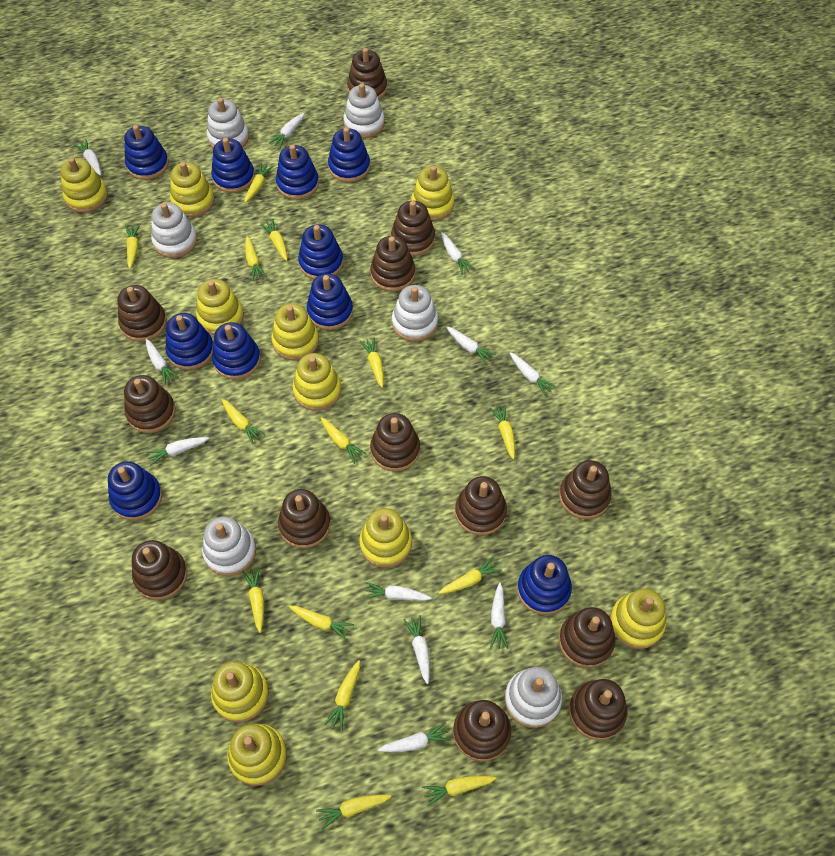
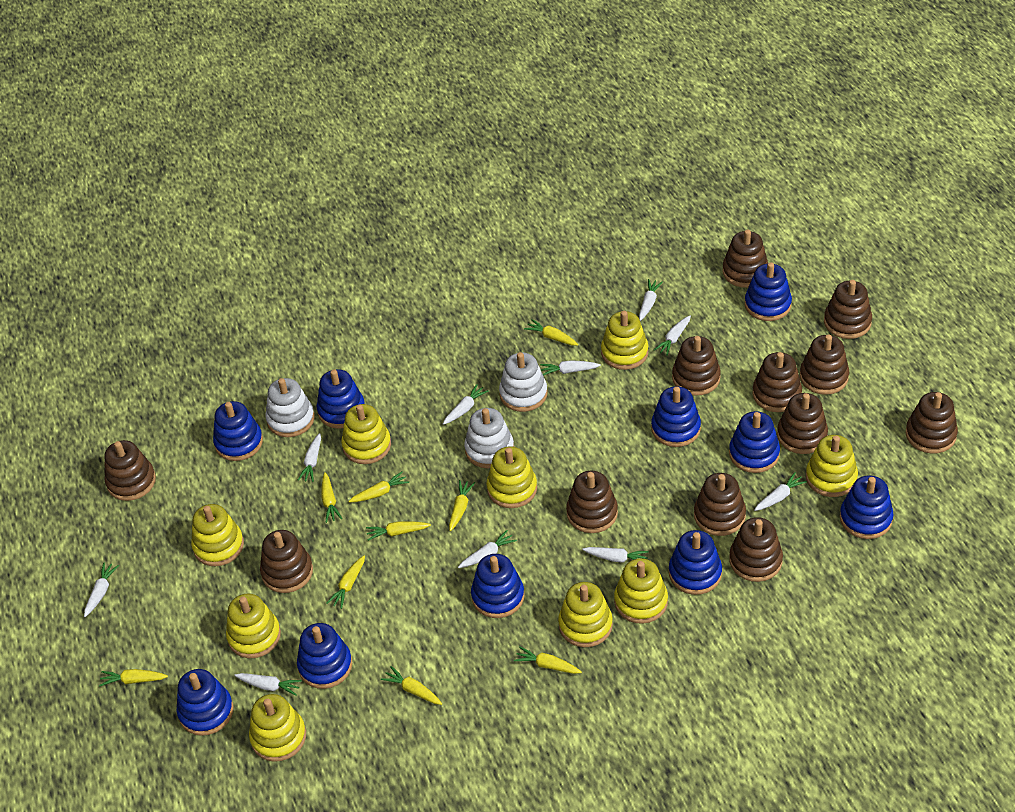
brown stacking toy: 13 -> 12
white carrot: 11 -> 10
white stacking toy: 6 -> 3
yellow carrot: 14 -> 9
yellow stacking toy: 10 -> 9

